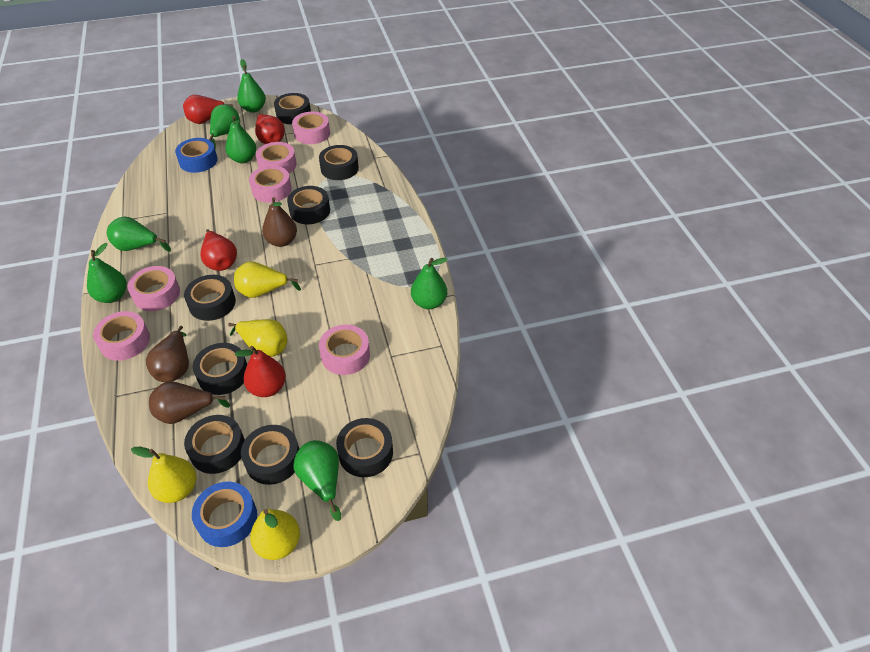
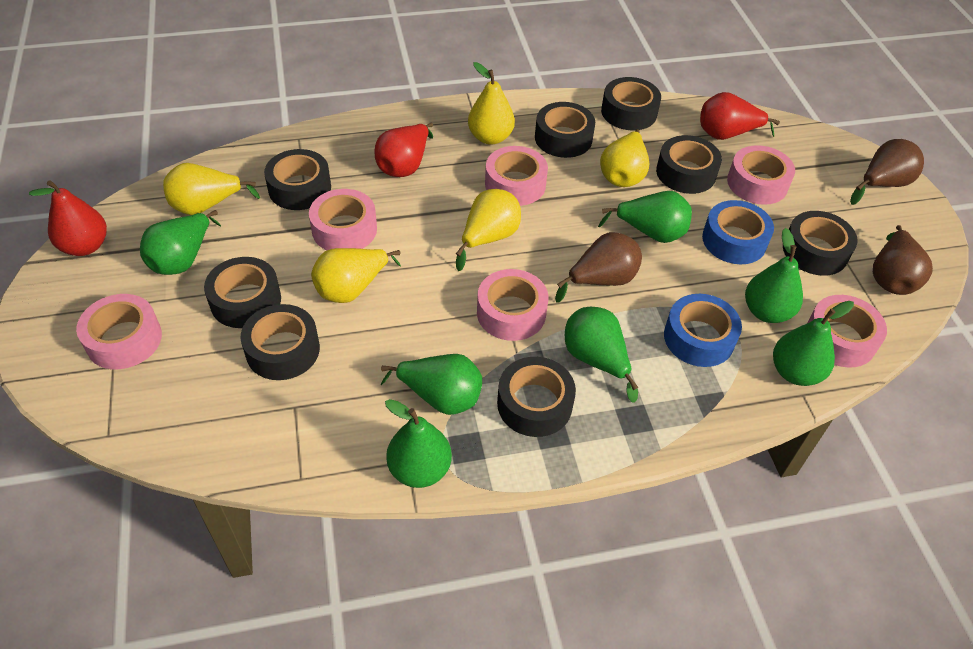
red pear: 4 -> 3
yellow pear: 4 -> 5

